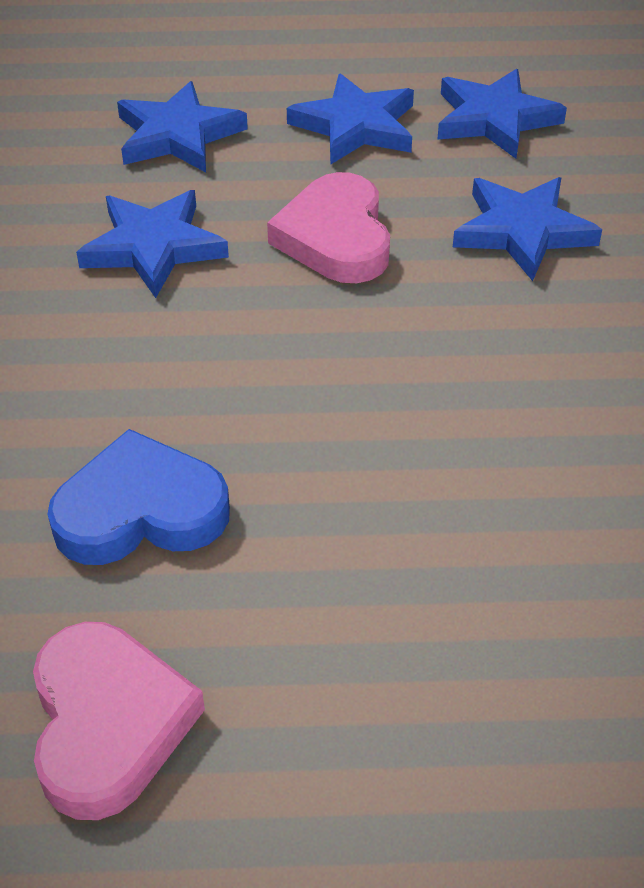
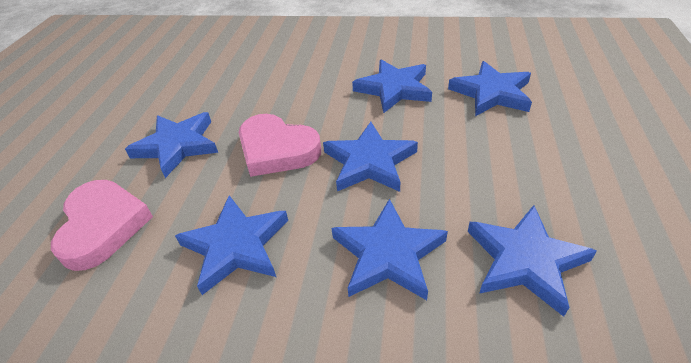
blue heart: 1 -> 0
blue star: 5 -> 7

